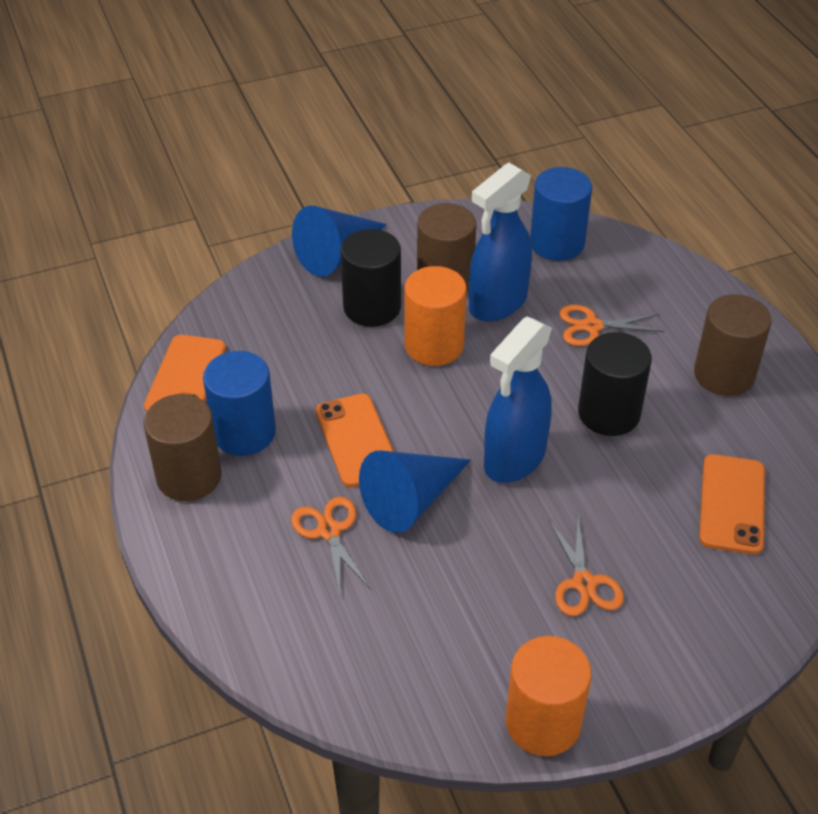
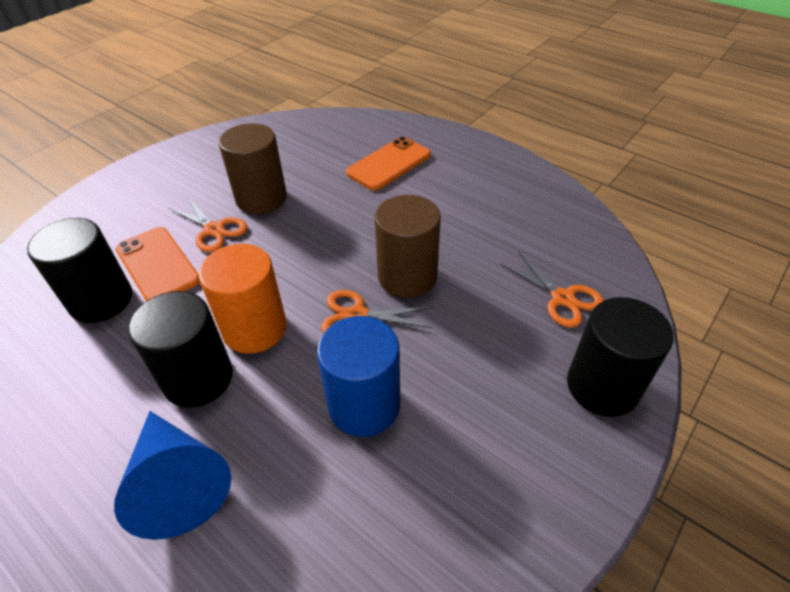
black cylinder: 2 -> 3
blue cone: 2 -> 1
blue cylinder: 2 -> 1
blue spray bottle: 2 -> 0
brown cylinder: 3 -> 2
orange cylinder: 2 -> 1
orange phone: 3 -> 2

